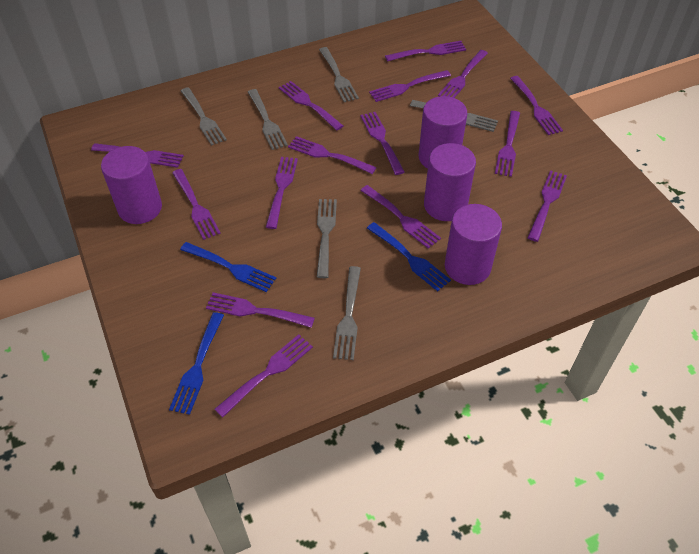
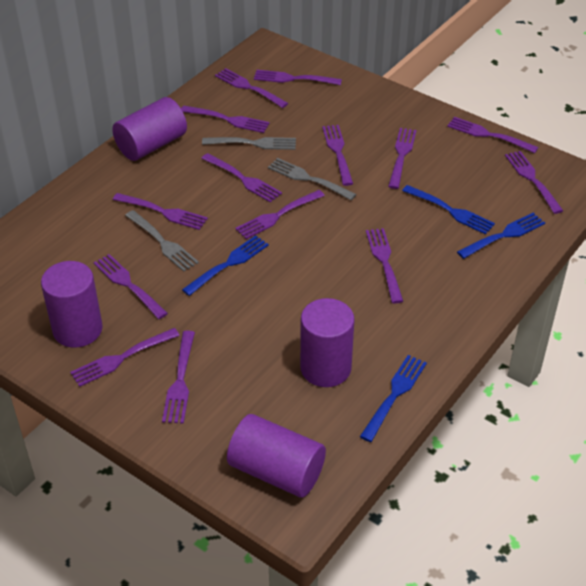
blue fork: 3 -> 4
grey fork: 6 -> 3
purple fork: 15 -> 14

